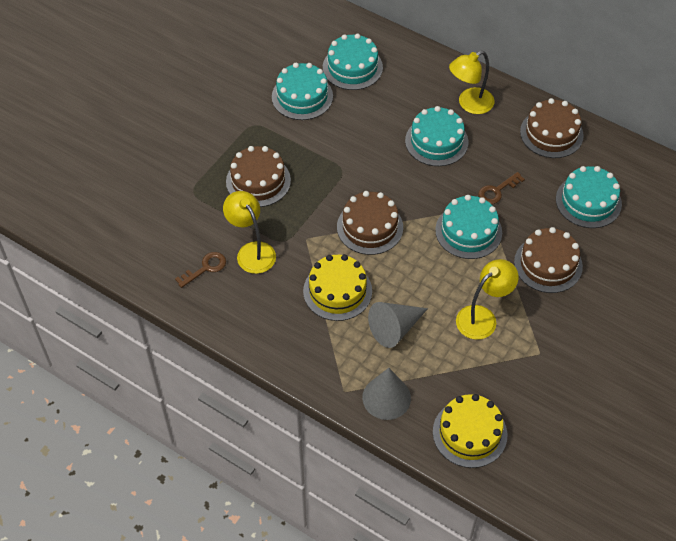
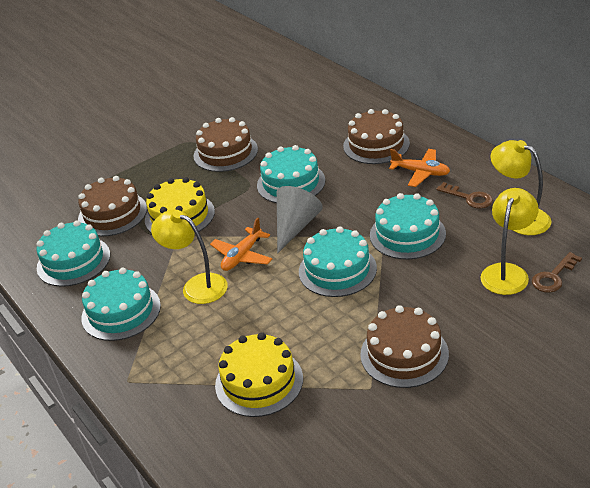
grey cone: 2 -> 1
orange plane: 0 -> 2

